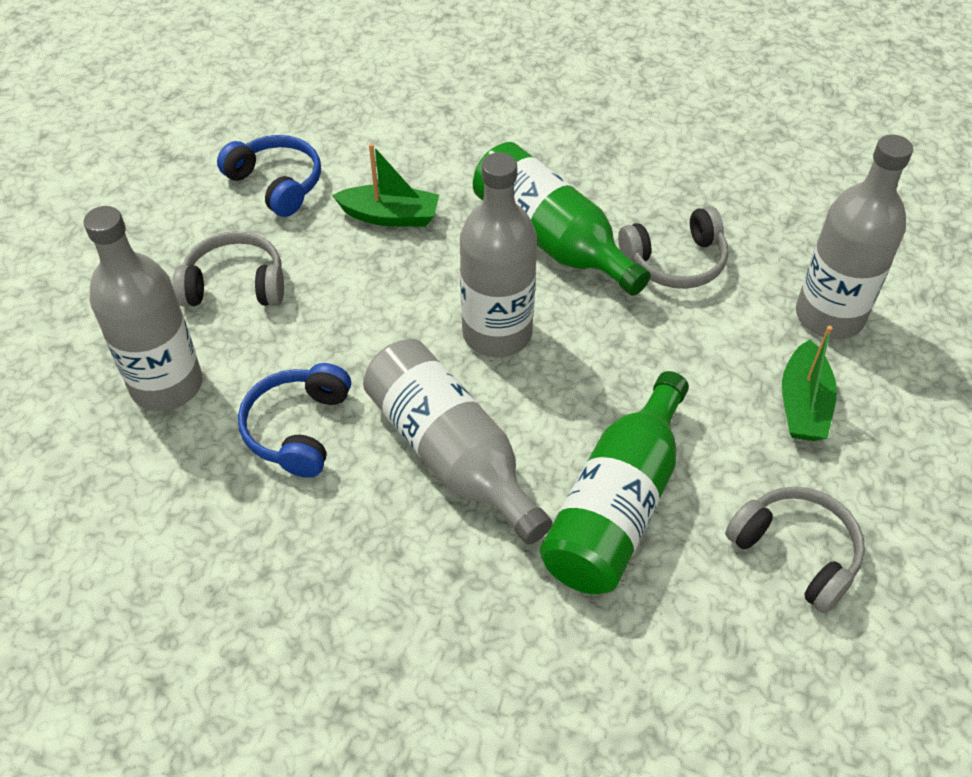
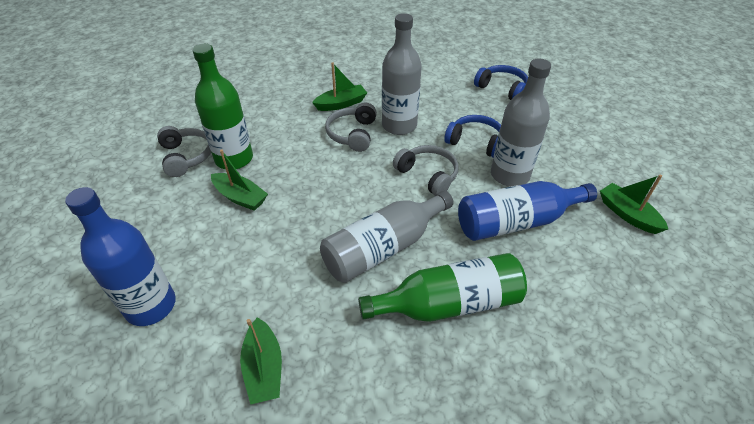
blue bottle: 0 -> 2
green boat: 2 -> 4
grey bottle: 4 -> 3

